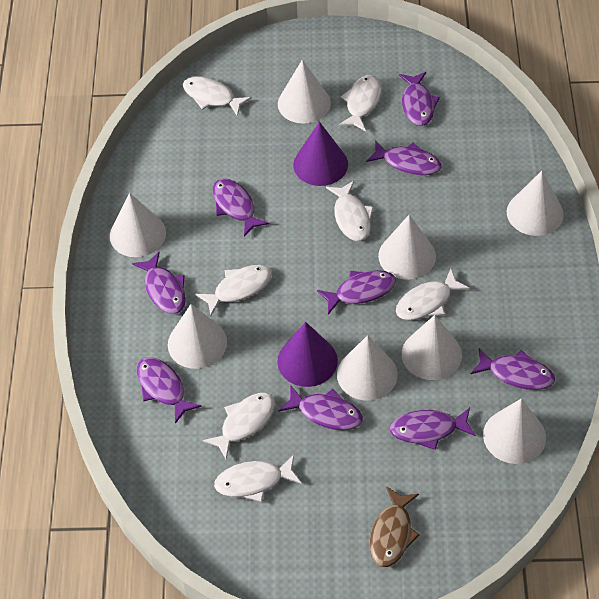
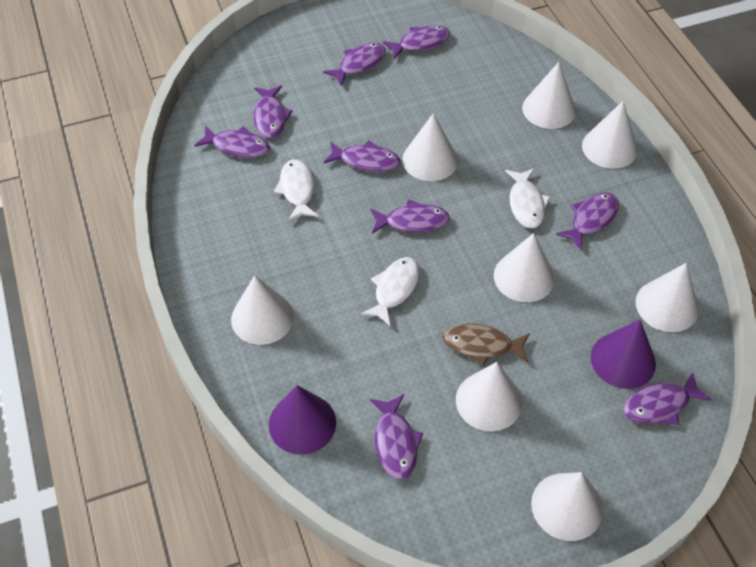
white fish: 7 -> 3

